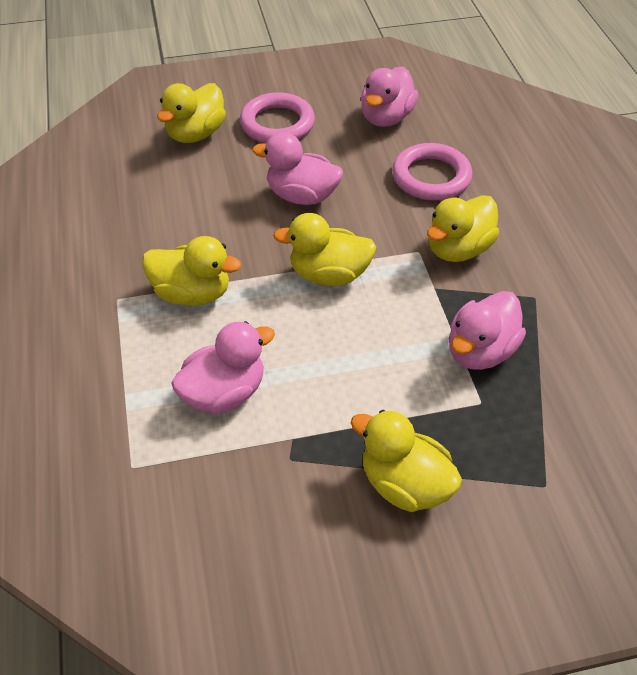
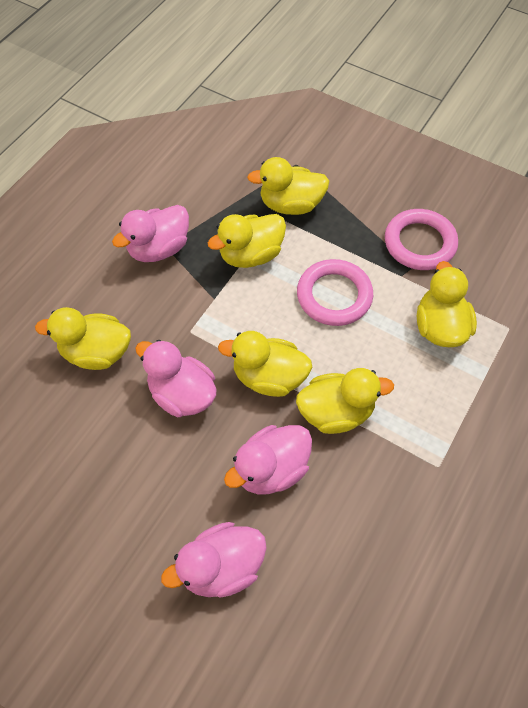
yellow duck: 5 -> 6

